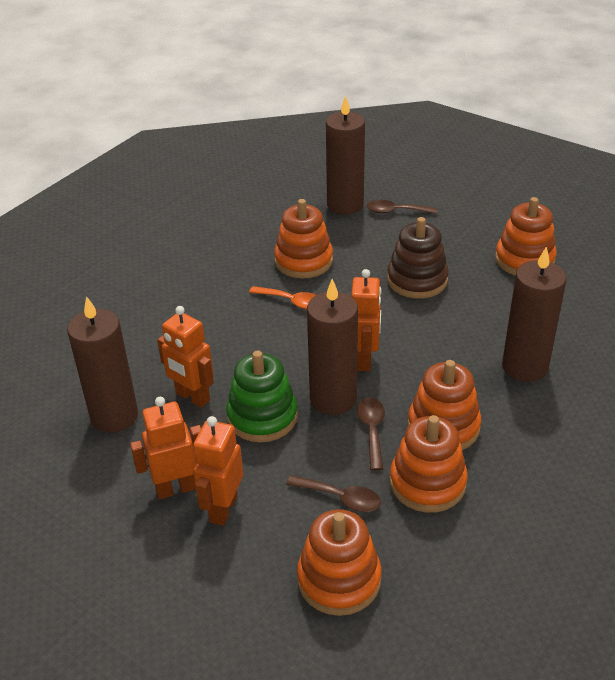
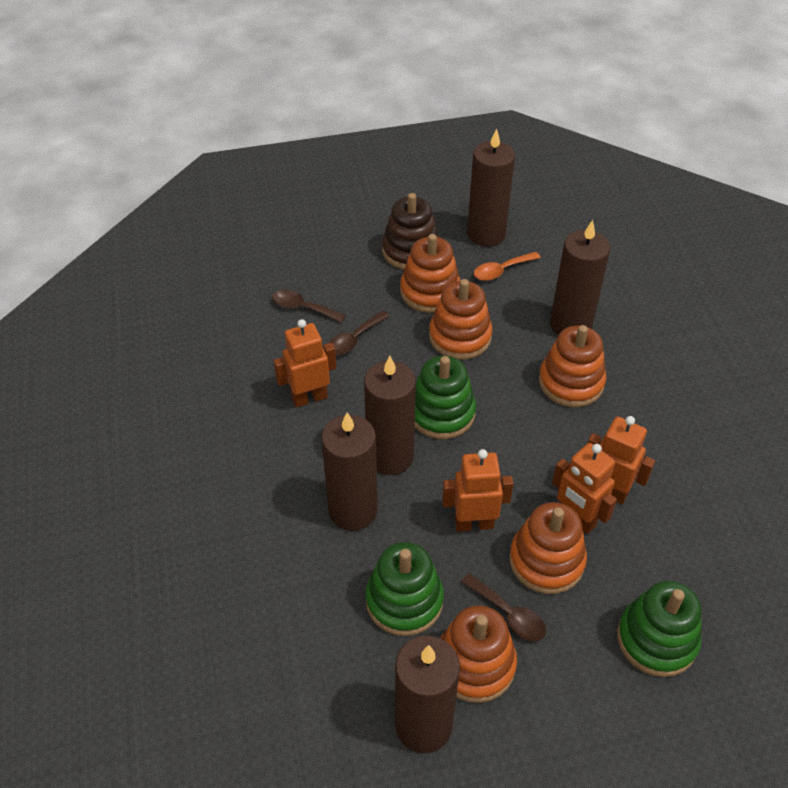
brown candle: 4 -> 5
green stacking toy: 1 -> 3

